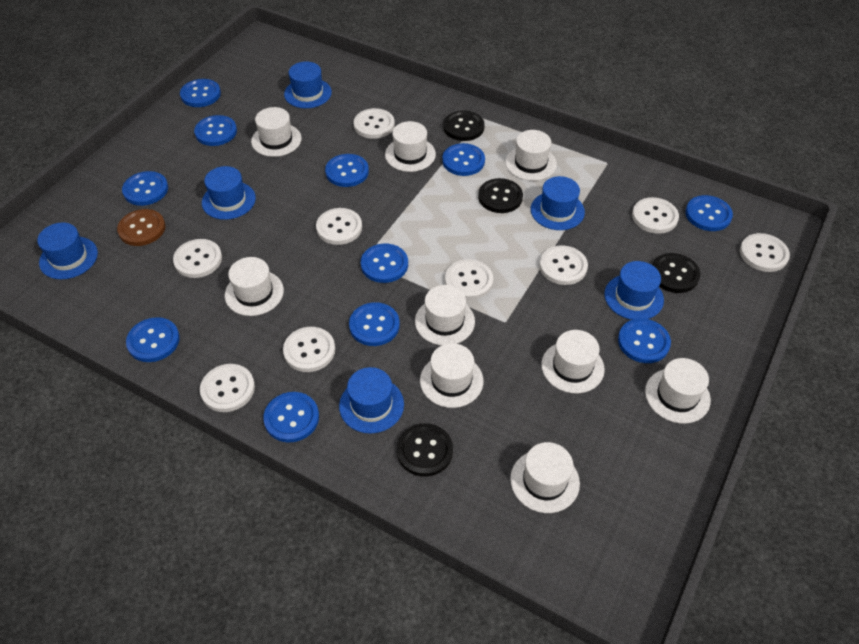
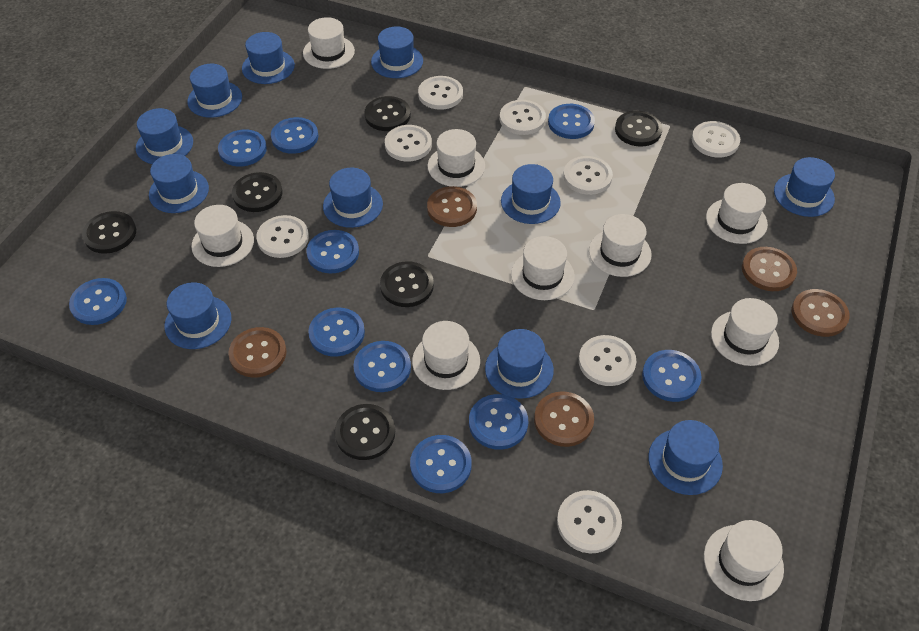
black button: 4 -> 6
blue button: 11 -> 10
blue hat: 6 -> 11
brown button: 1 -> 5
white button: 9 -> 8

